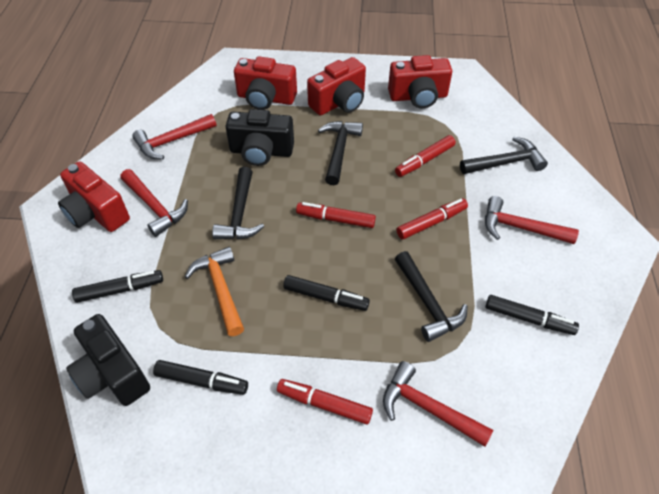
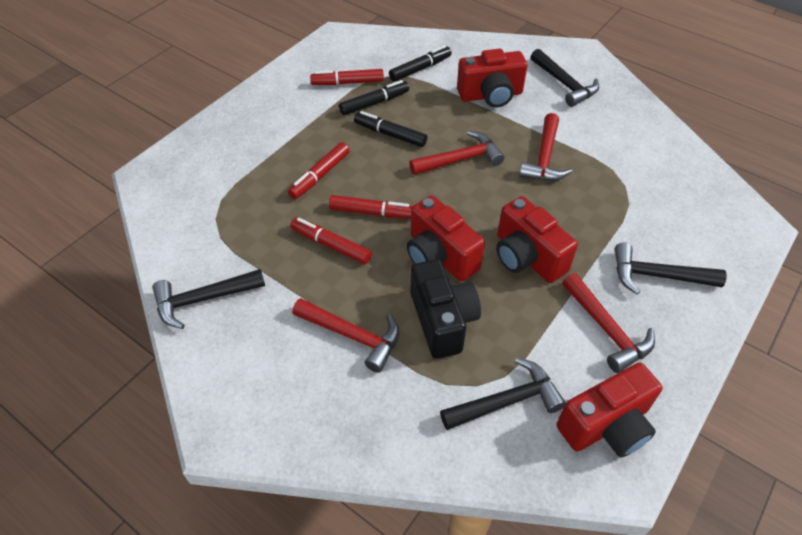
black camera: 2 -> 1
black marker: 4 -> 3
orange hammer: 1 -> 0

